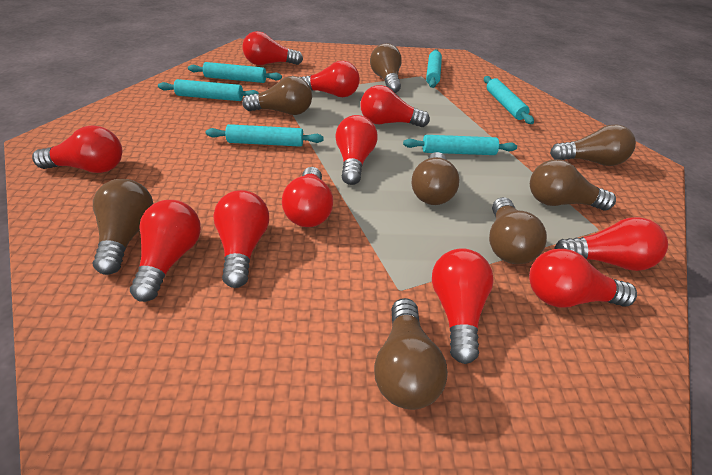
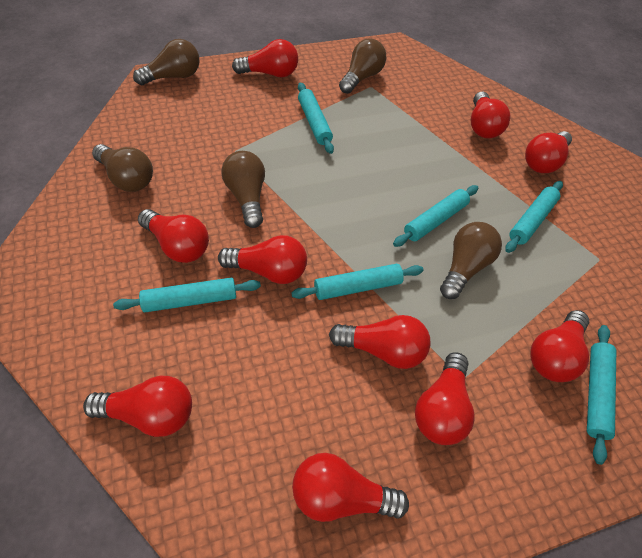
brown light bulb: 8 -> 5
red light bulb: 11 -> 10

